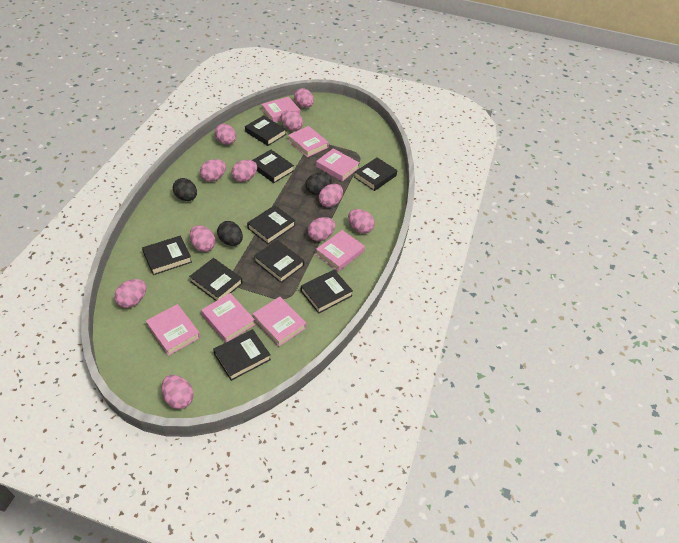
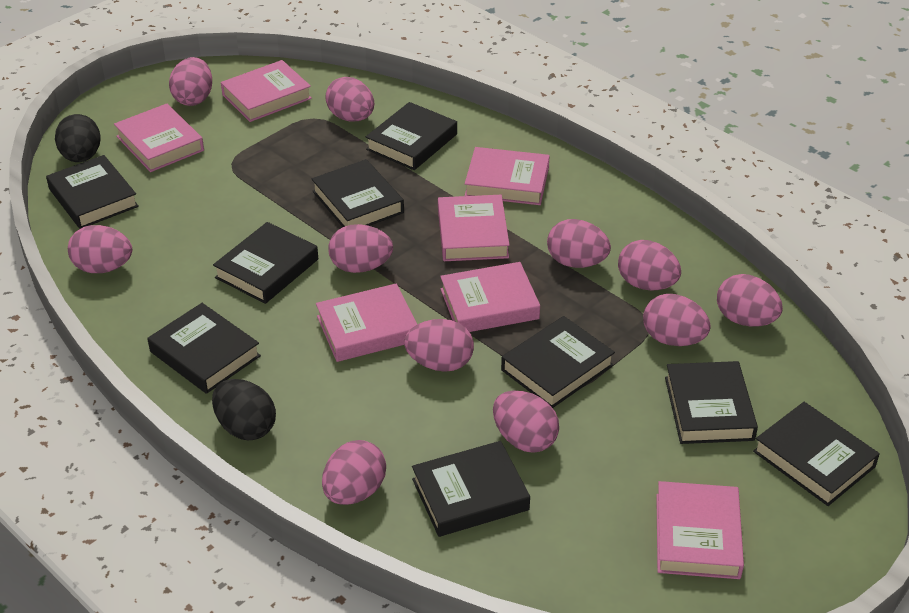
black egg: 3 -> 2

